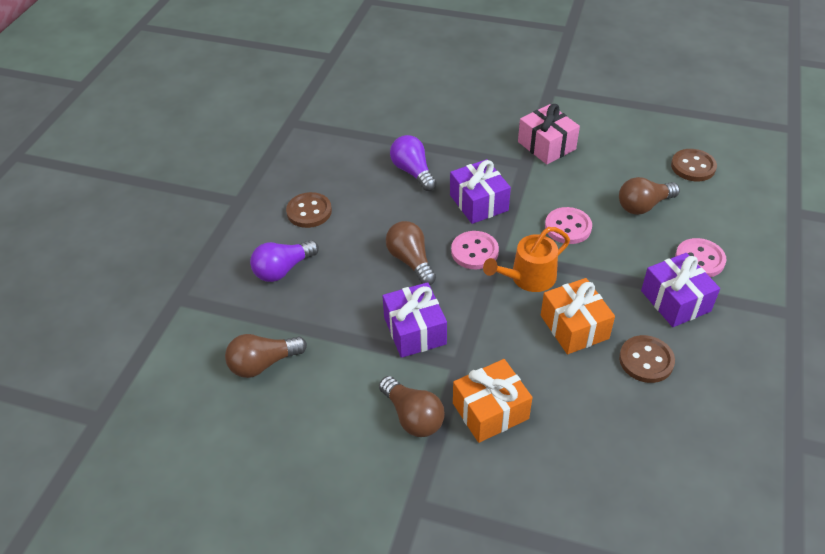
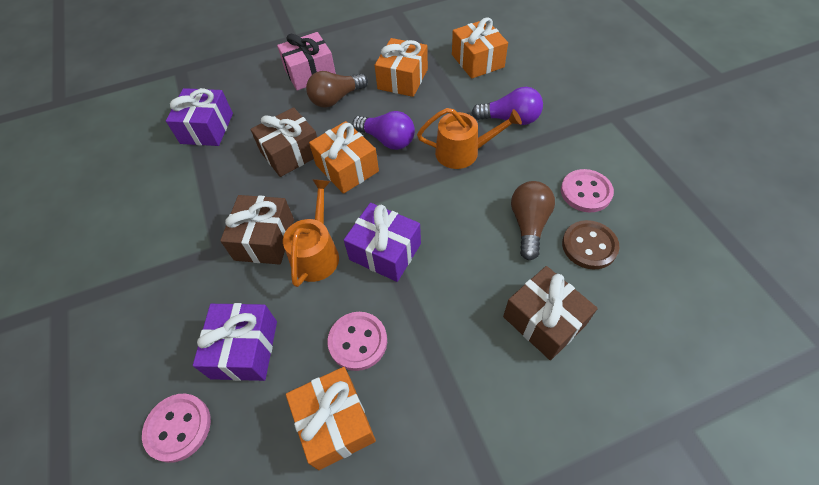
brown button: 3 -> 1
brown gift: 0 -> 3
brown light bulb: 4 -> 2
orange gift: 2 -> 4
orange watering can: 1 -> 2

